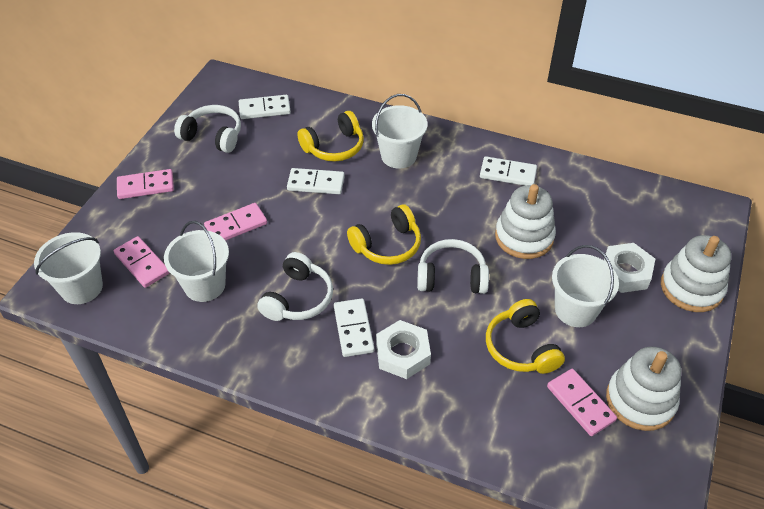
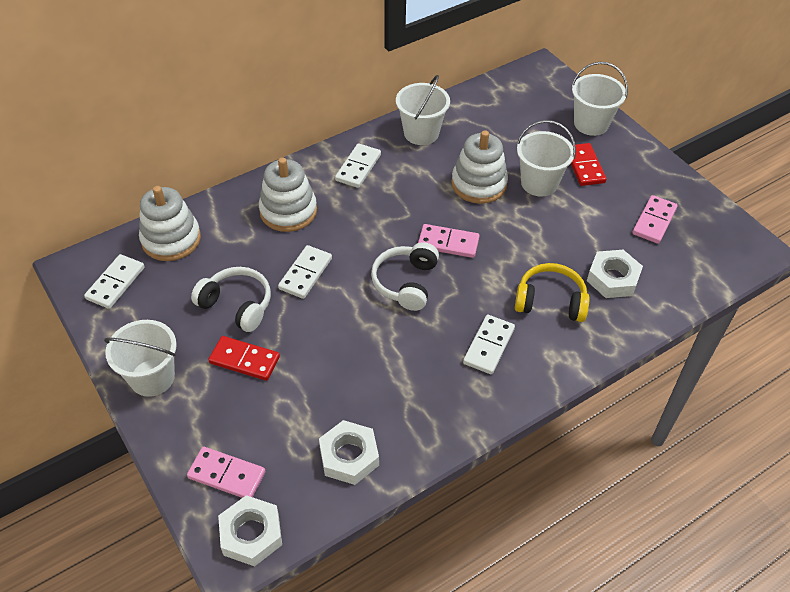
pink domino: 4 -> 3
red domino: 0 -> 2
white headphones: 3 -> 2
white nut: 2 -> 3
yellow headphones: 3 -> 1

